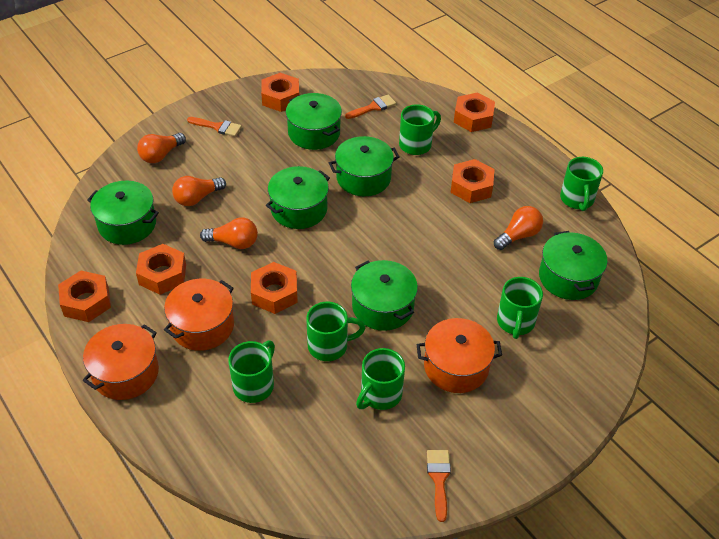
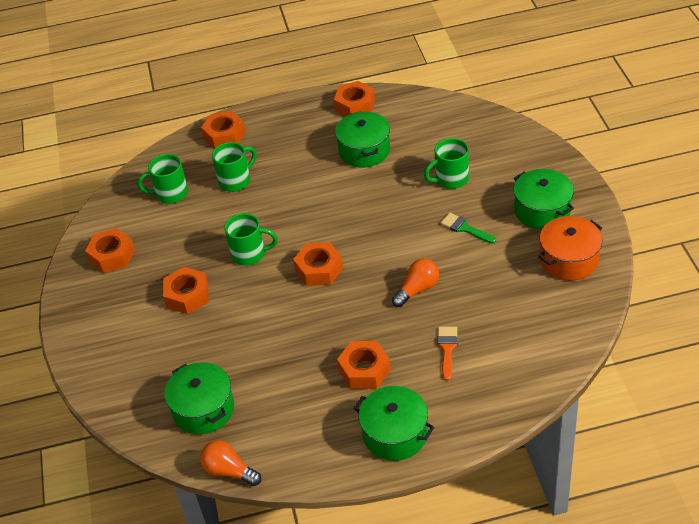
green brush: 0 -> 1
green mug: 6 -> 4
green pot: 6 -> 4
orange brush: 3 -> 1
orange light bulb: 4 -> 2
orange pot: 3 -> 1

